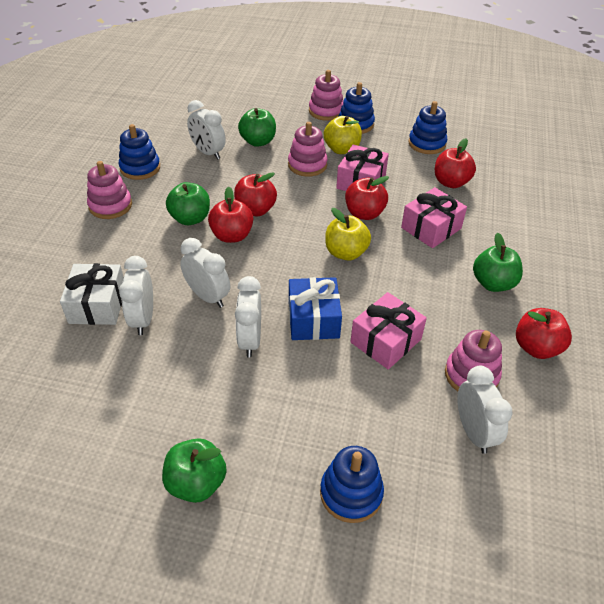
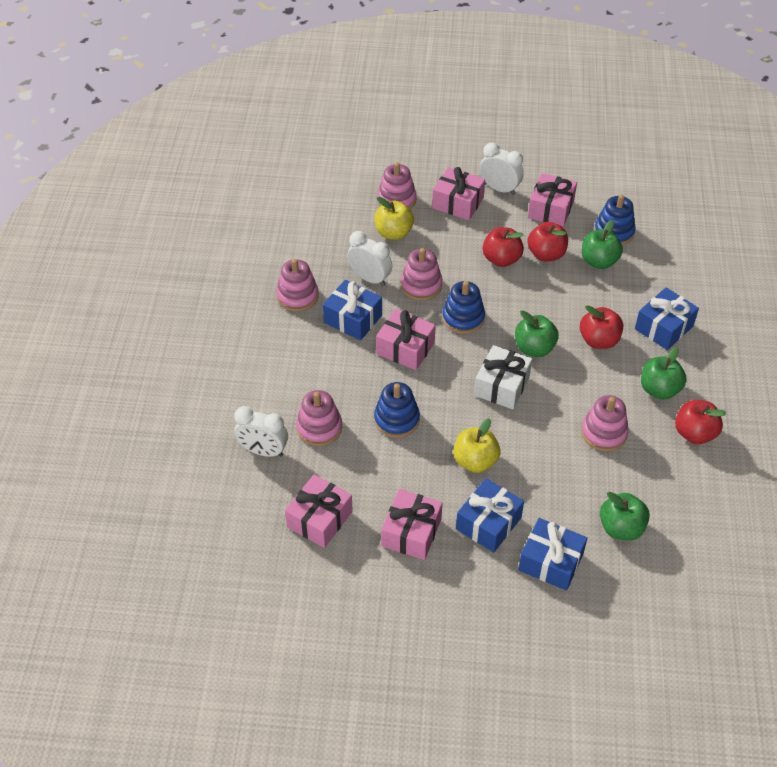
blue gift: 1 -> 4
blue stacking toy: 4 -> 3
pink gift: 3 -> 5
pink stacking toy: 4 -> 5
red apple: 5 -> 4
white clock: 5 -> 3

